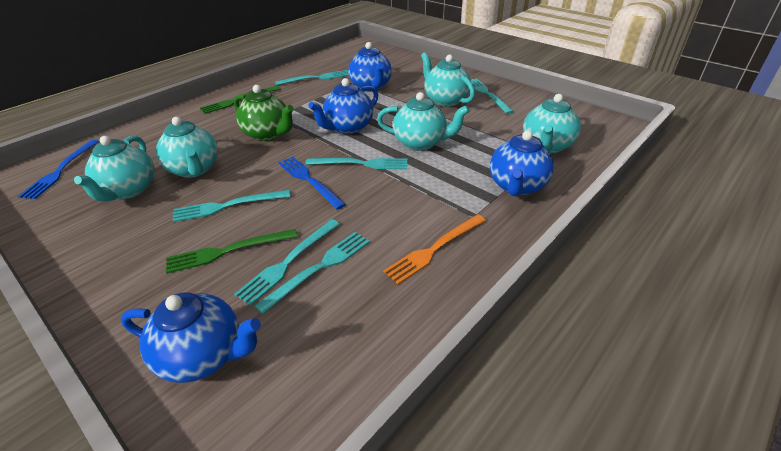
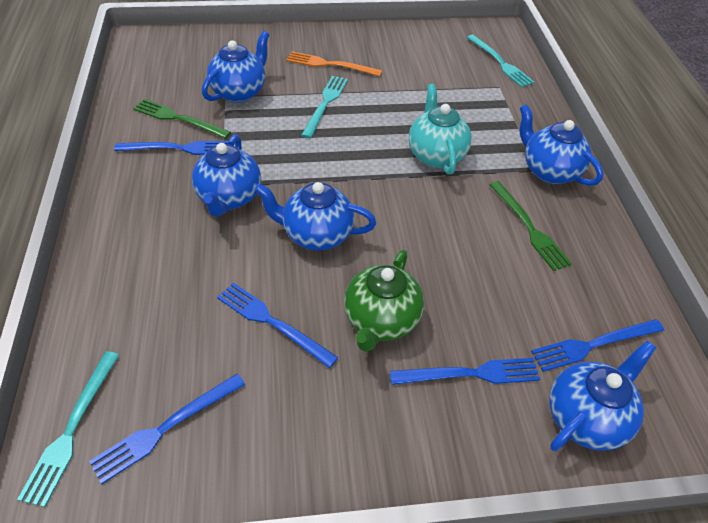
blue fork: 2 -> 5
blue teapot: 4 -> 5
turquoise fork: 6 -> 3
turquoise teapot: 5 -> 1

